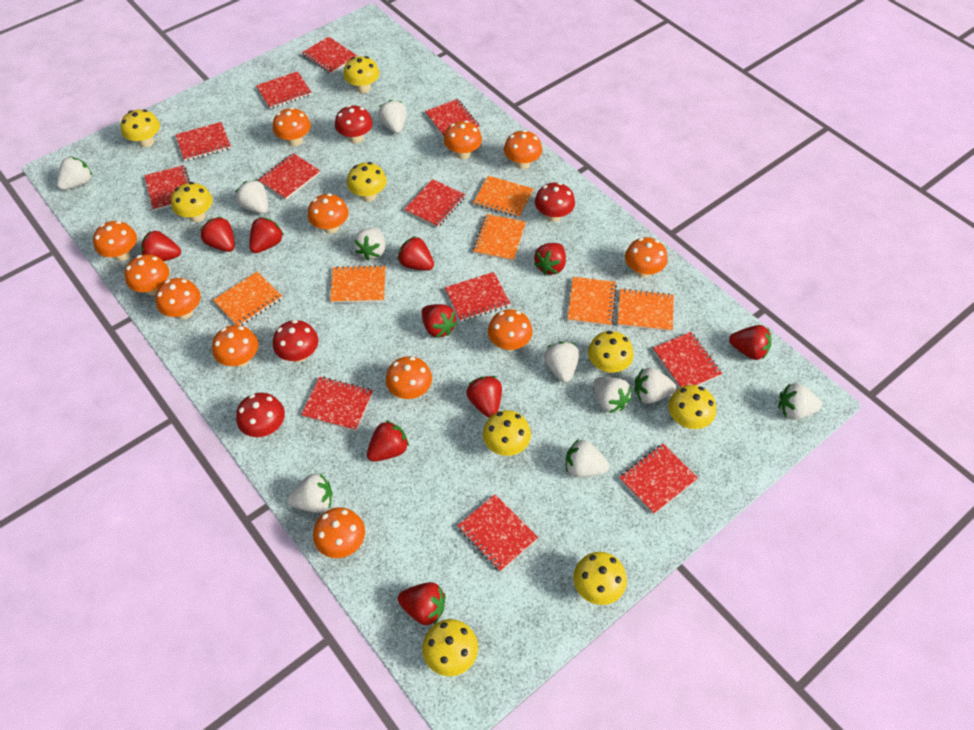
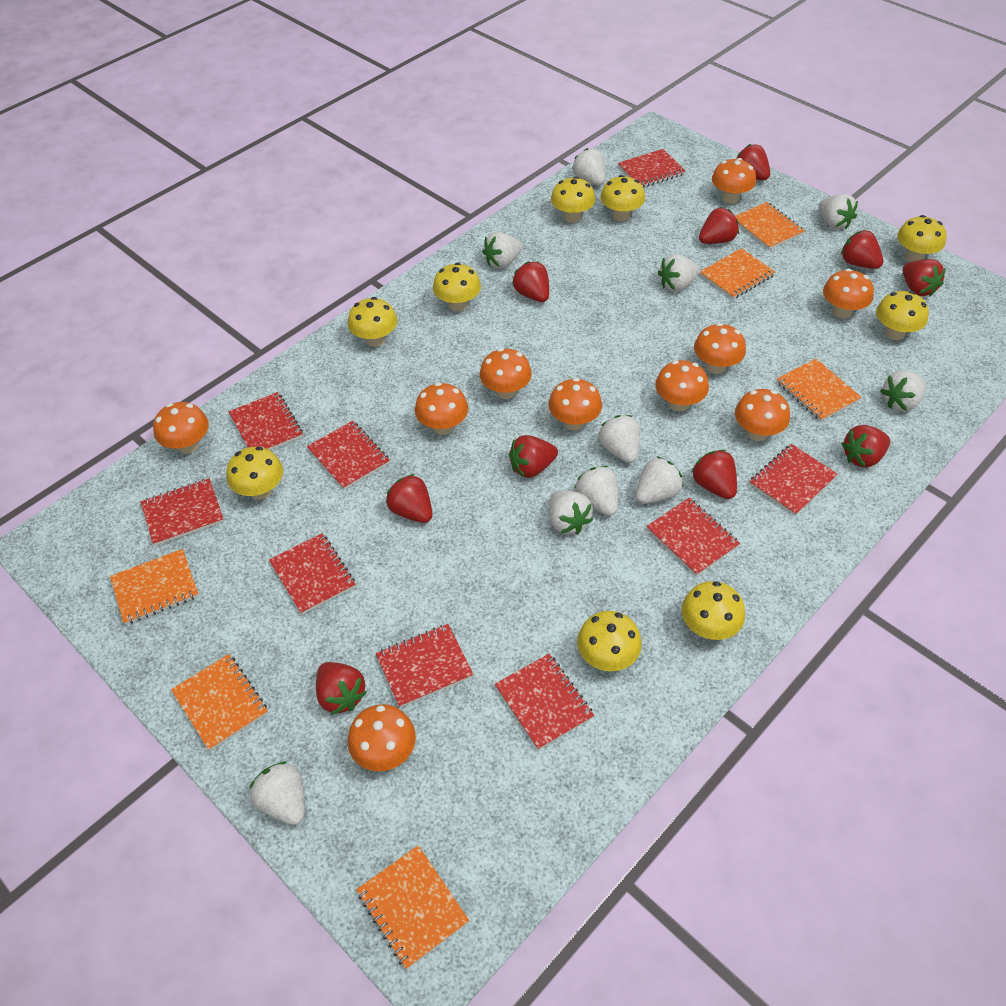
orange mushroom: 12 -> 10
red mushroom: 4 -> 0
red notebook: 12 -> 9

